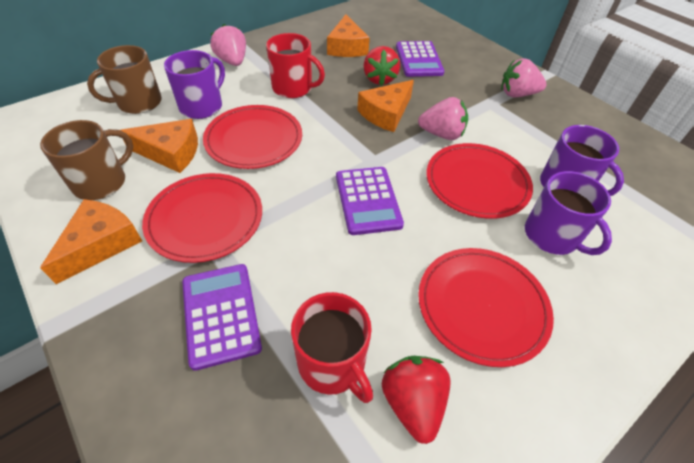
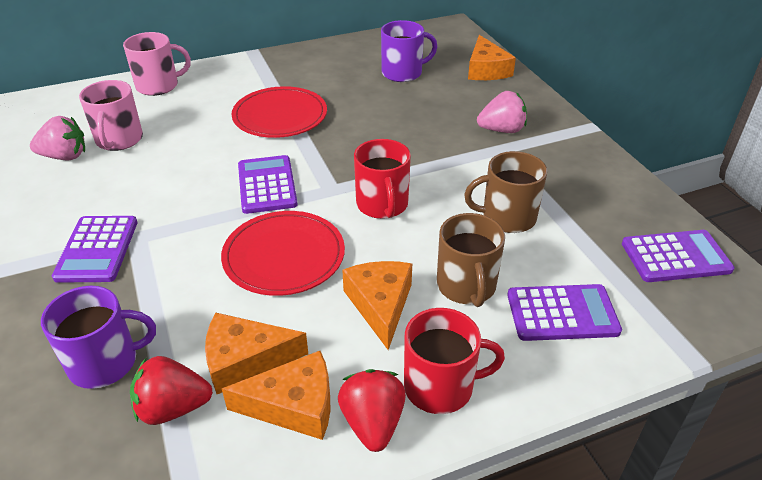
pink mug: 0 -> 2
pink strawberry: 3 -> 2
purple calculator: 3 -> 4
purple mug: 3 -> 2
red plate: 4 -> 2

